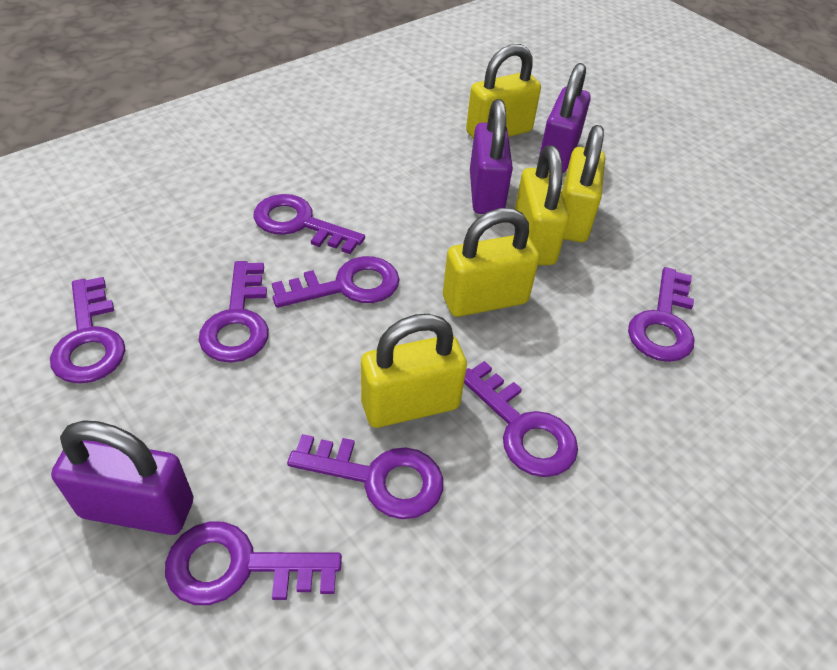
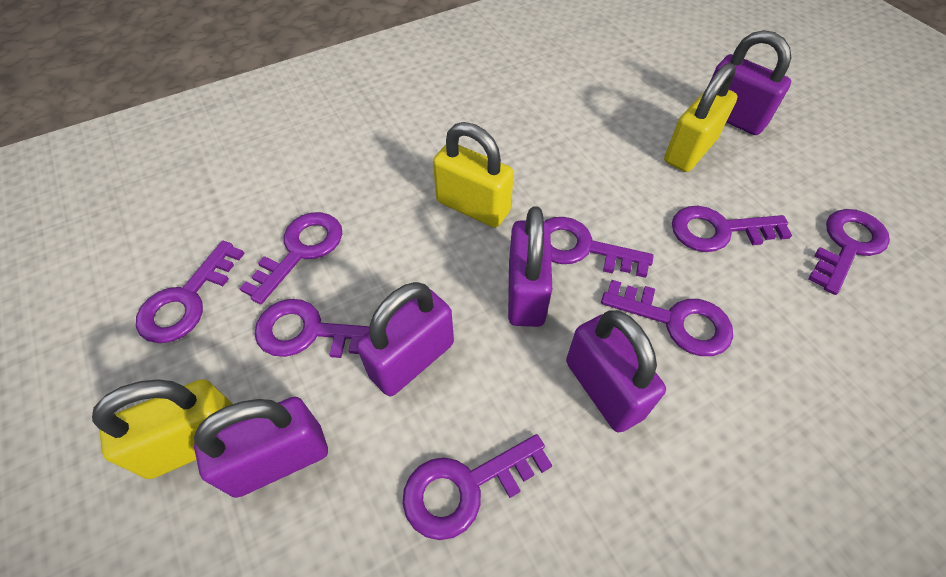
purple padlock: 3 -> 5
yellow padlock: 5 -> 3

